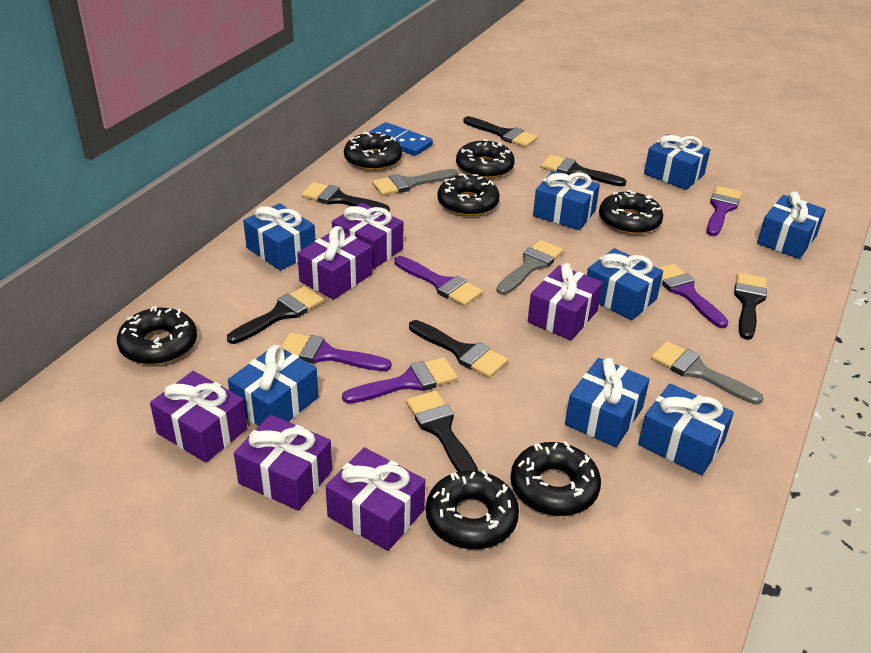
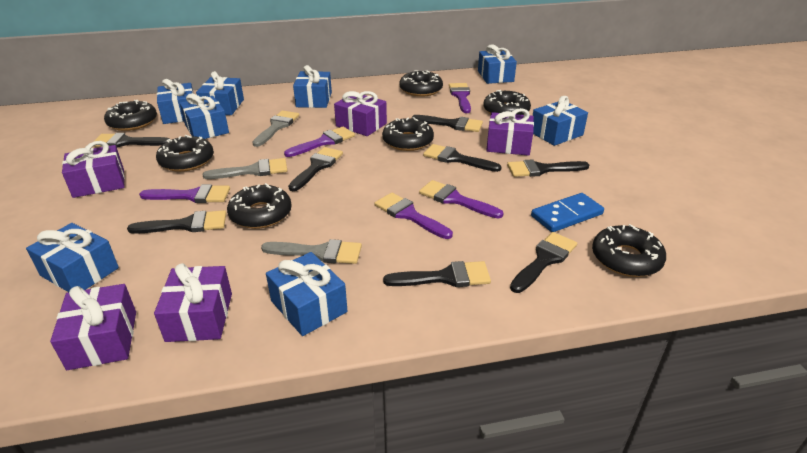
black brush: 7 -> 8
purple gift: 6 -> 5

